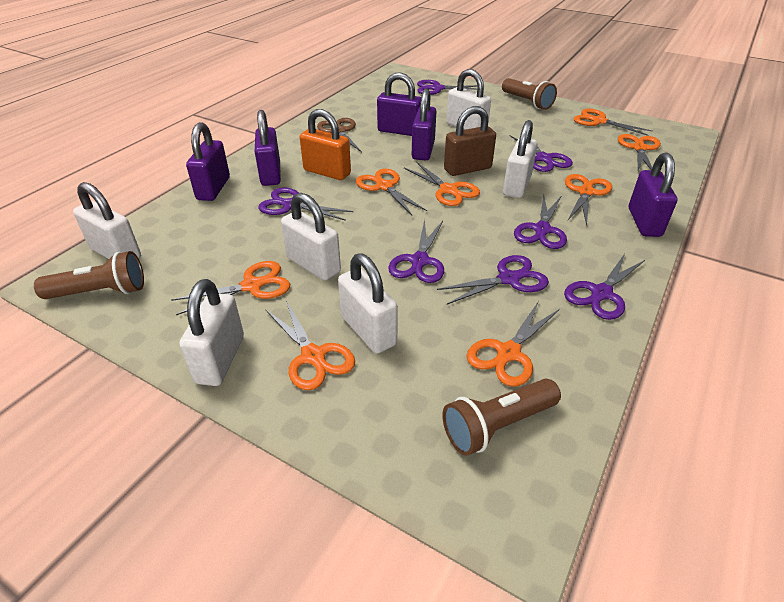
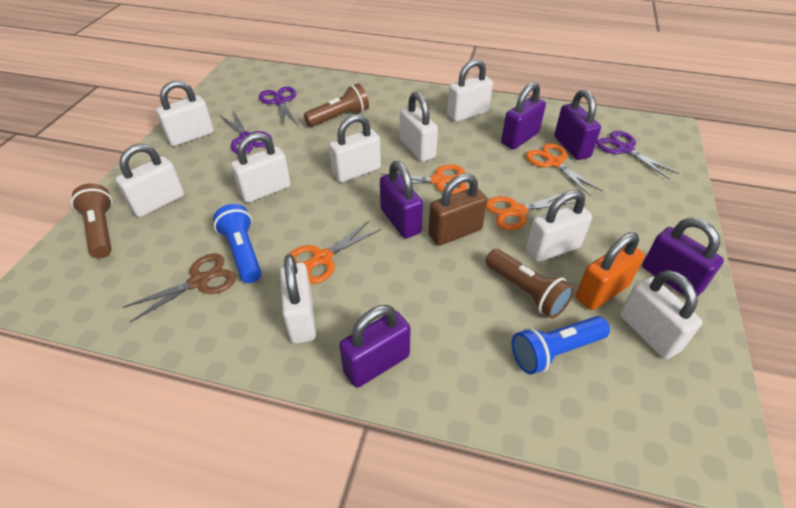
blue flashlight: 0 -> 2
orange scissors: 8 -> 4
purple scissors: 7 -> 3
white padlock: 6 -> 9

